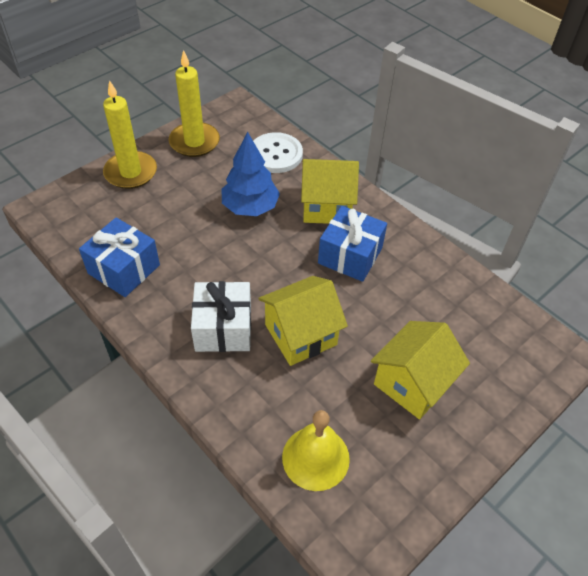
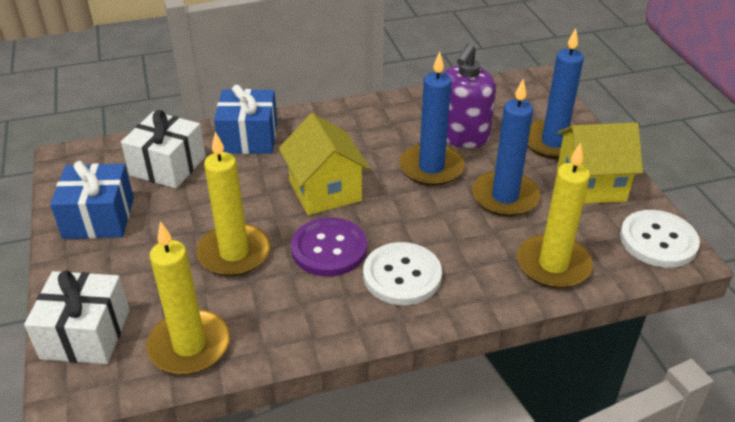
blue candle: 0 -> 3
blue tree: 1 -> 0
purple button: 0 -> 1
purple soap dispenser: 0 -> 1
white button: 1 -> 2
white gift: 1 -> 2
yellow bell: 1 -> 0
yellow candle: 2 -> 3
yellow house: 3 -> 2

